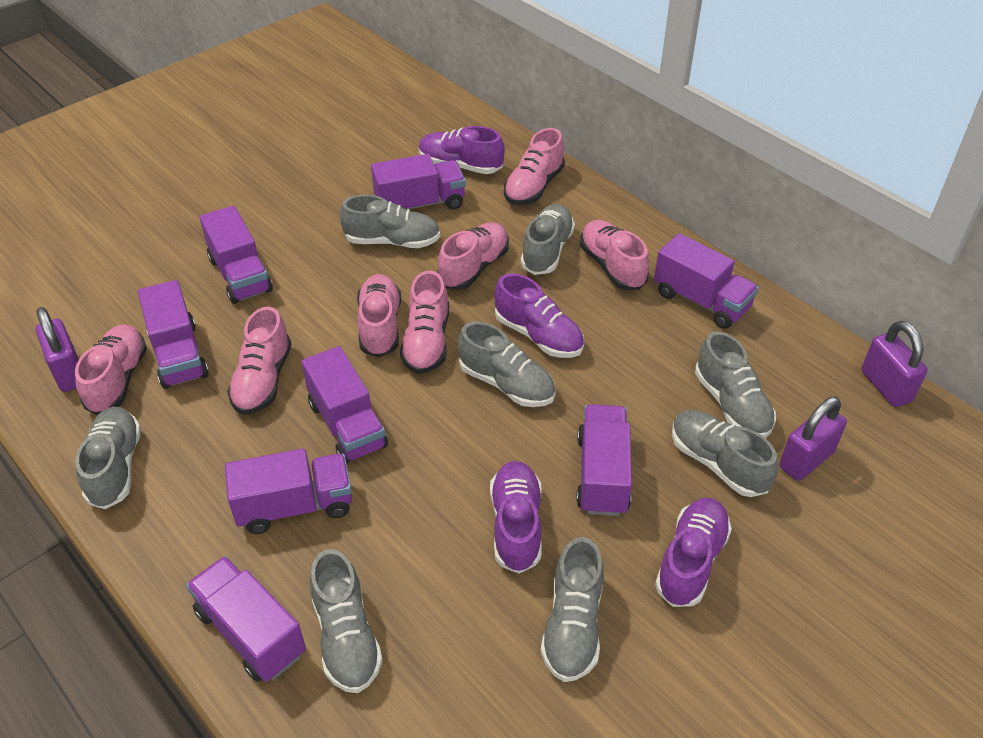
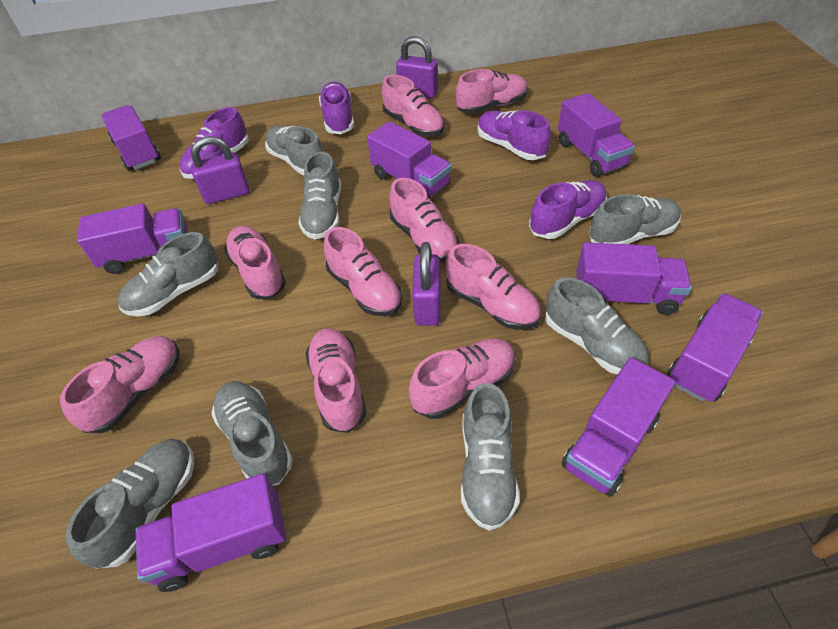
pink shoe: 7 -> 9

